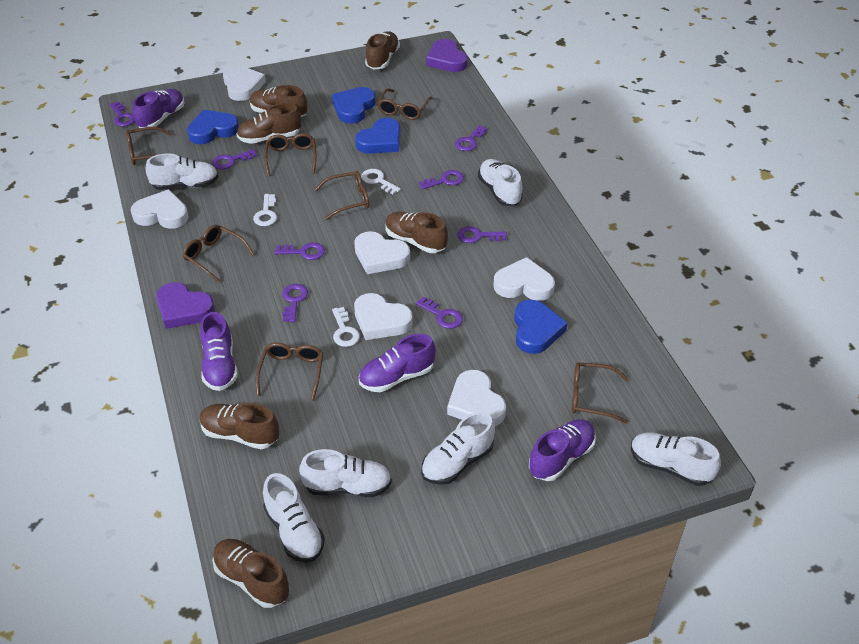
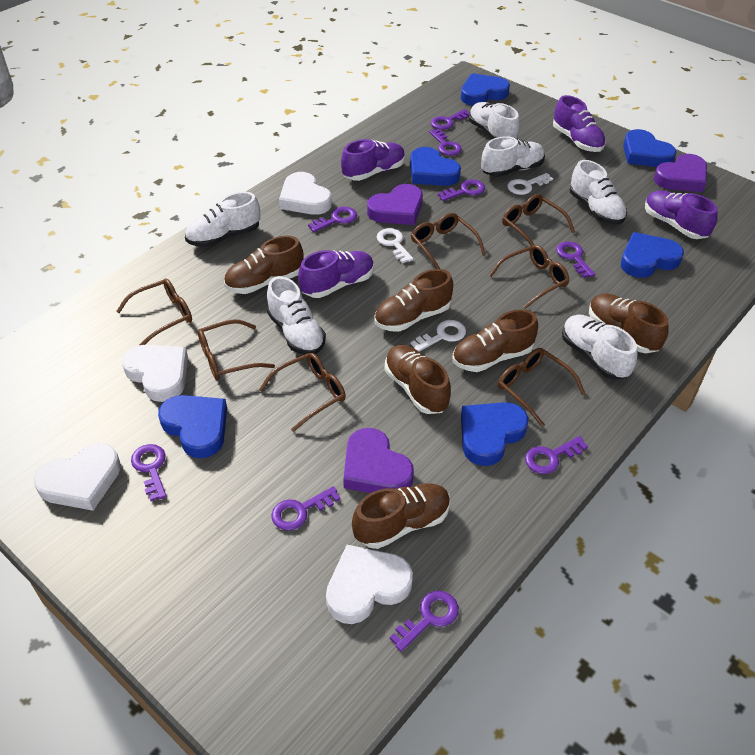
blue heart: 4 -> 6
purple heart: 2 -> 3
purple key: 8 -> 9
white heart: 6 -> 4

